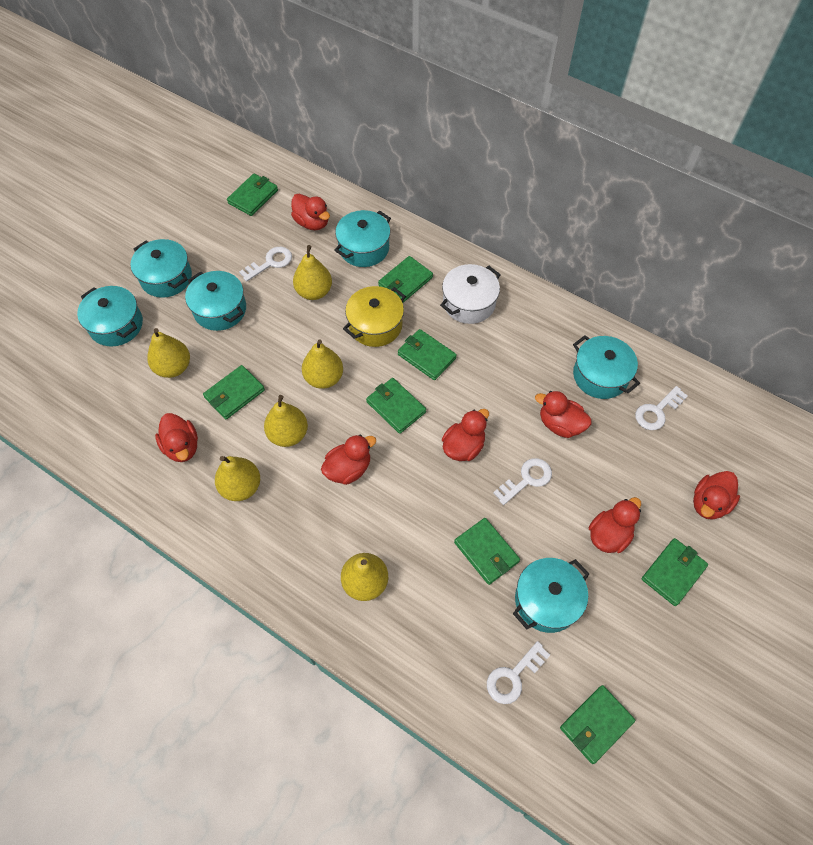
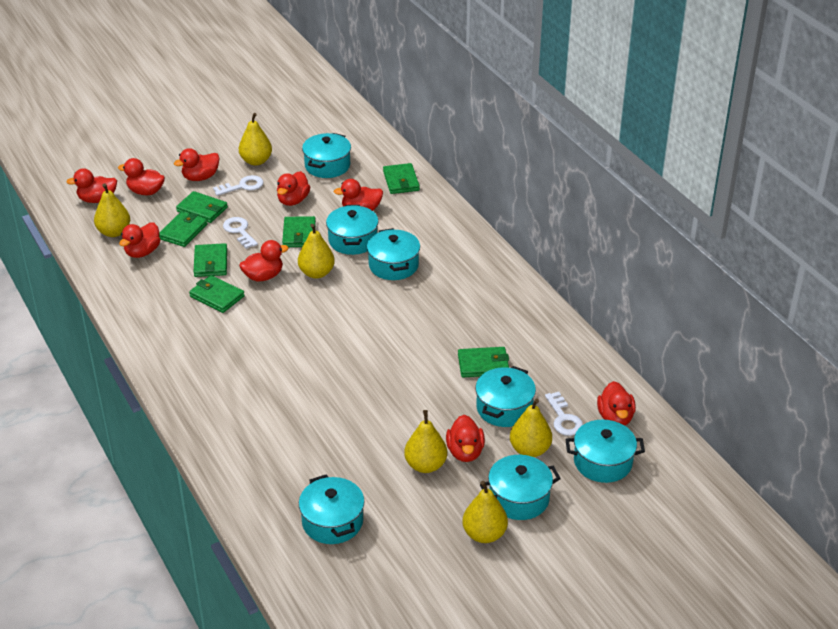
green wallet: 8 -> 7
red duck: 7 -> 9
turquoise pot: 6 -> 7
white key: 4 -> 3
white pot: 1 -> 0
yellow pot: 1 -> 0

